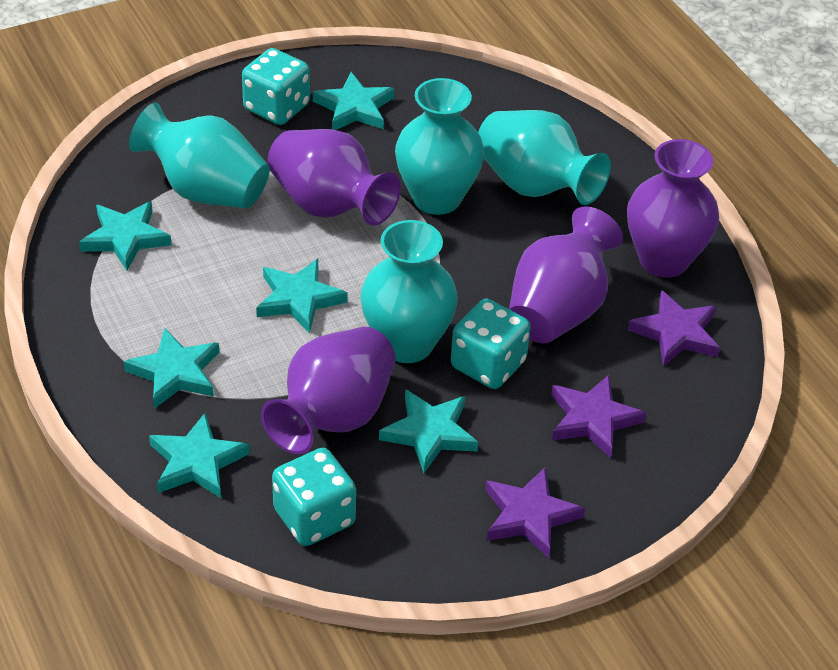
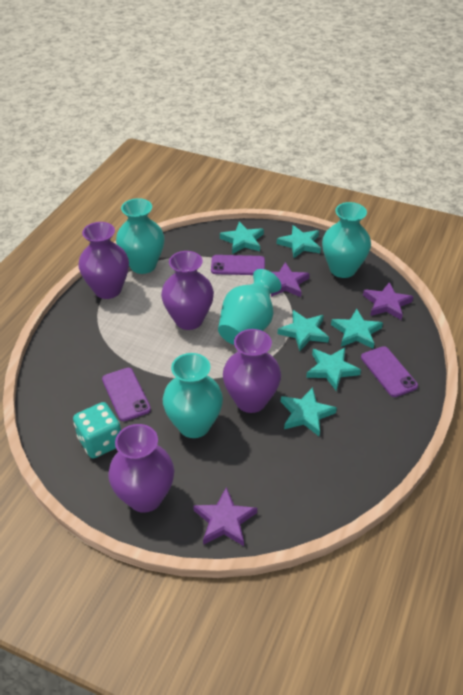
purple phone: 0 -> 3
turquoise dice: 3 -> 1

